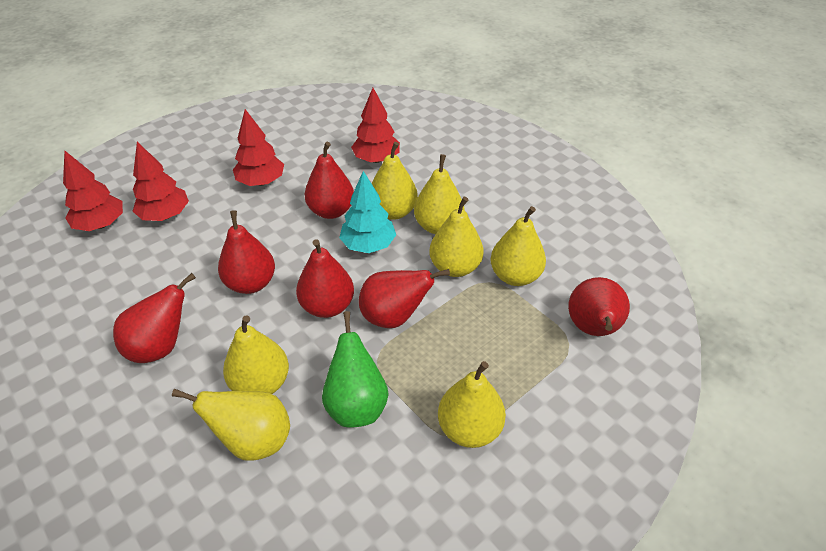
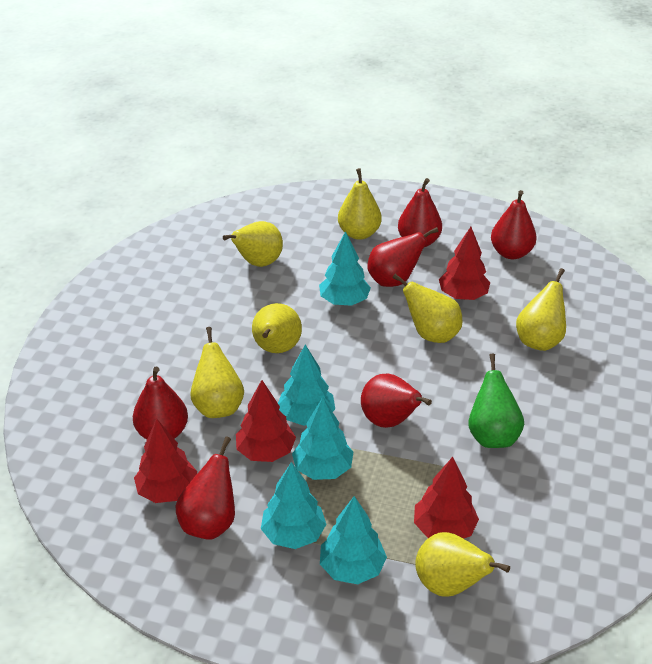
turquoise tree: 1 -> 5

